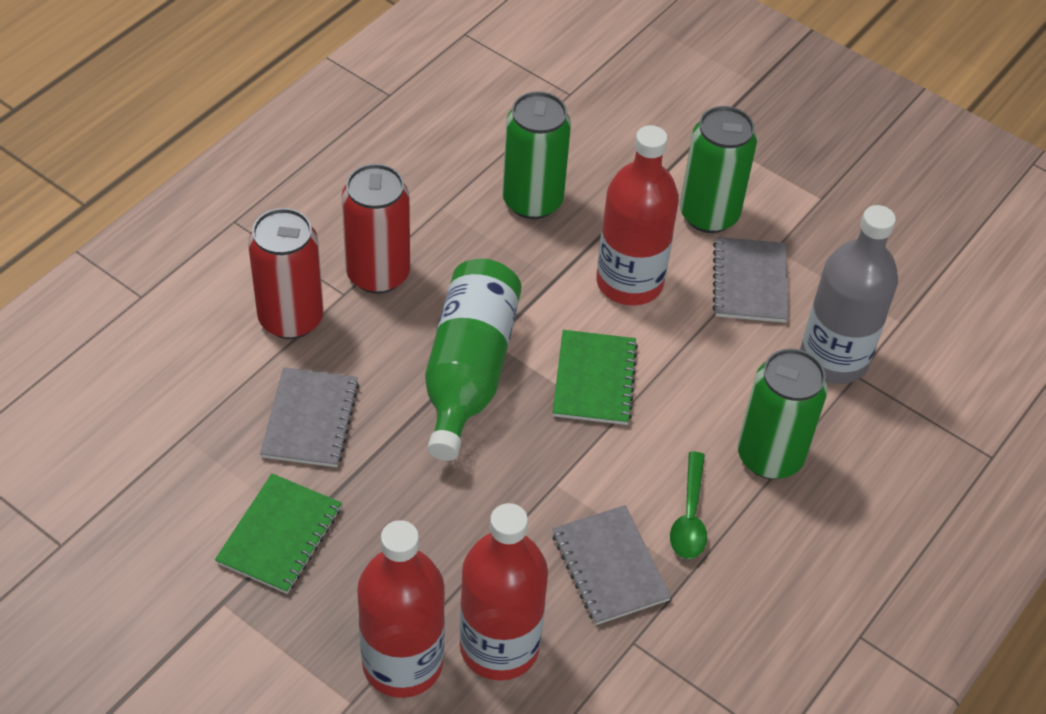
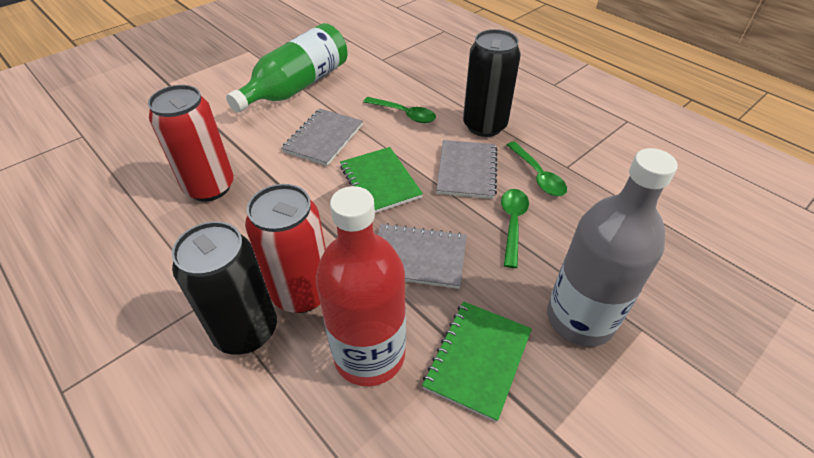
black can: 0 -> 2
green can: 3 -> 0
green spoon: 1 -> 3
red bottle: 3 -> 1

